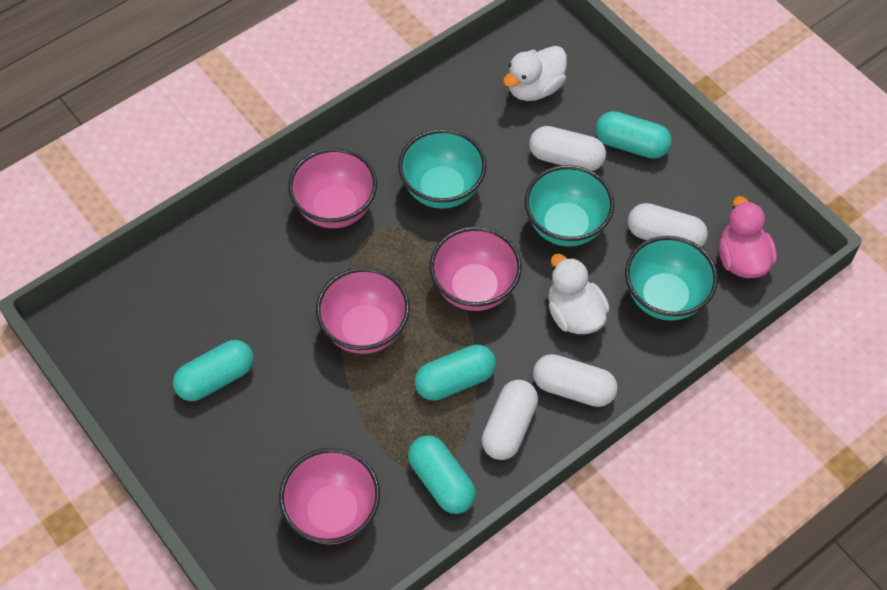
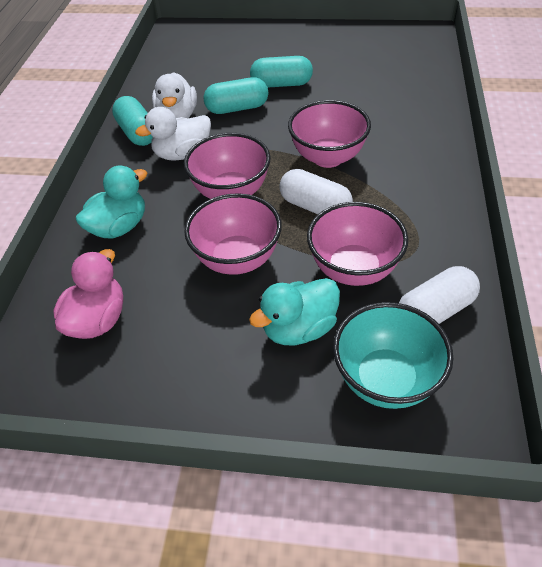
turquoise bowl: 3 -> 1
turquoise capsule: 4 -> 3
turquoise duck: 0 -> 2
white capsule: 4 -> 2

